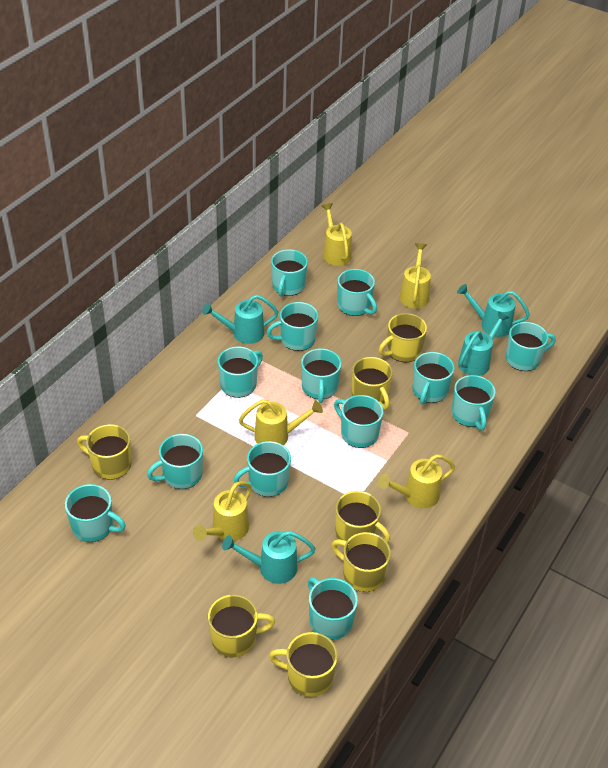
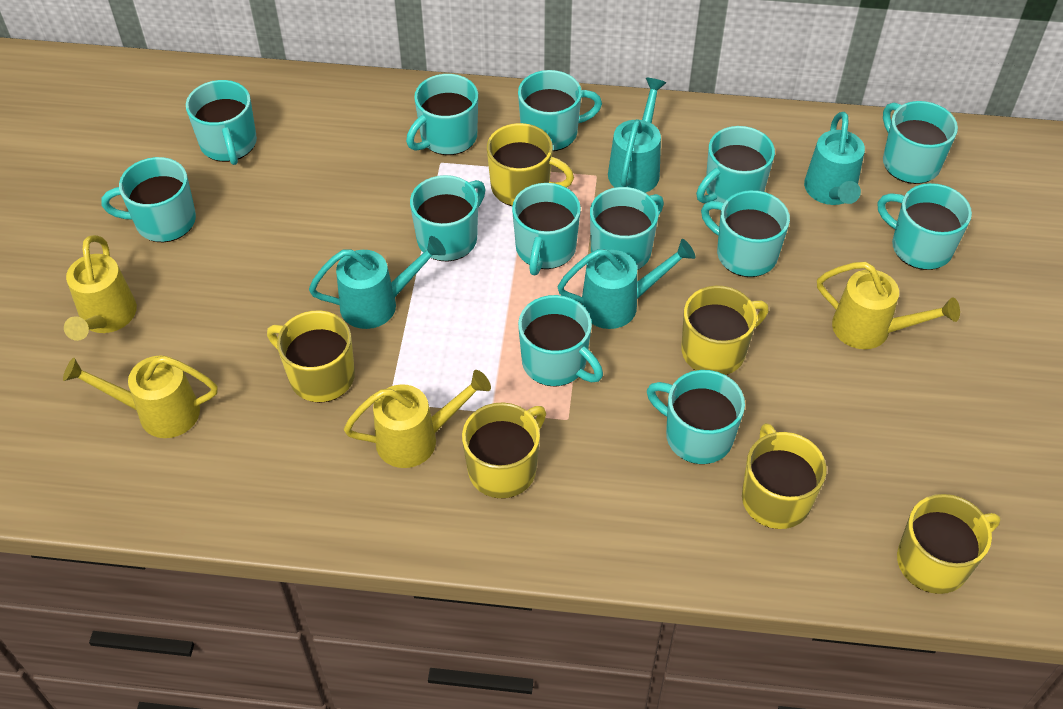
yellow mug: 7 -> 6
yellow watering can: 5 -> 4

